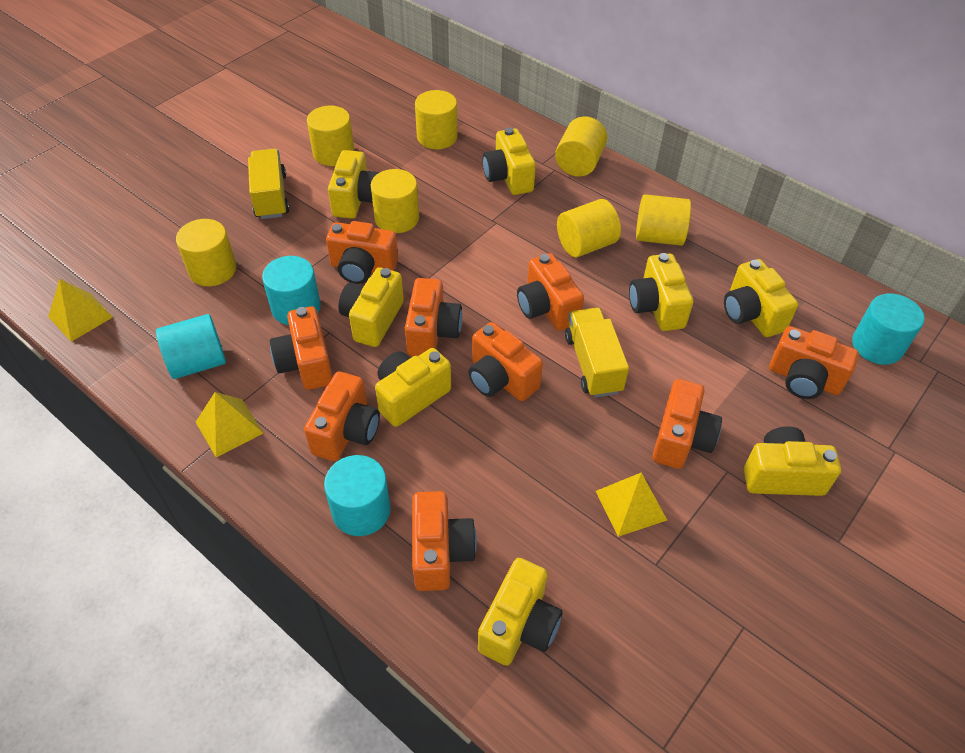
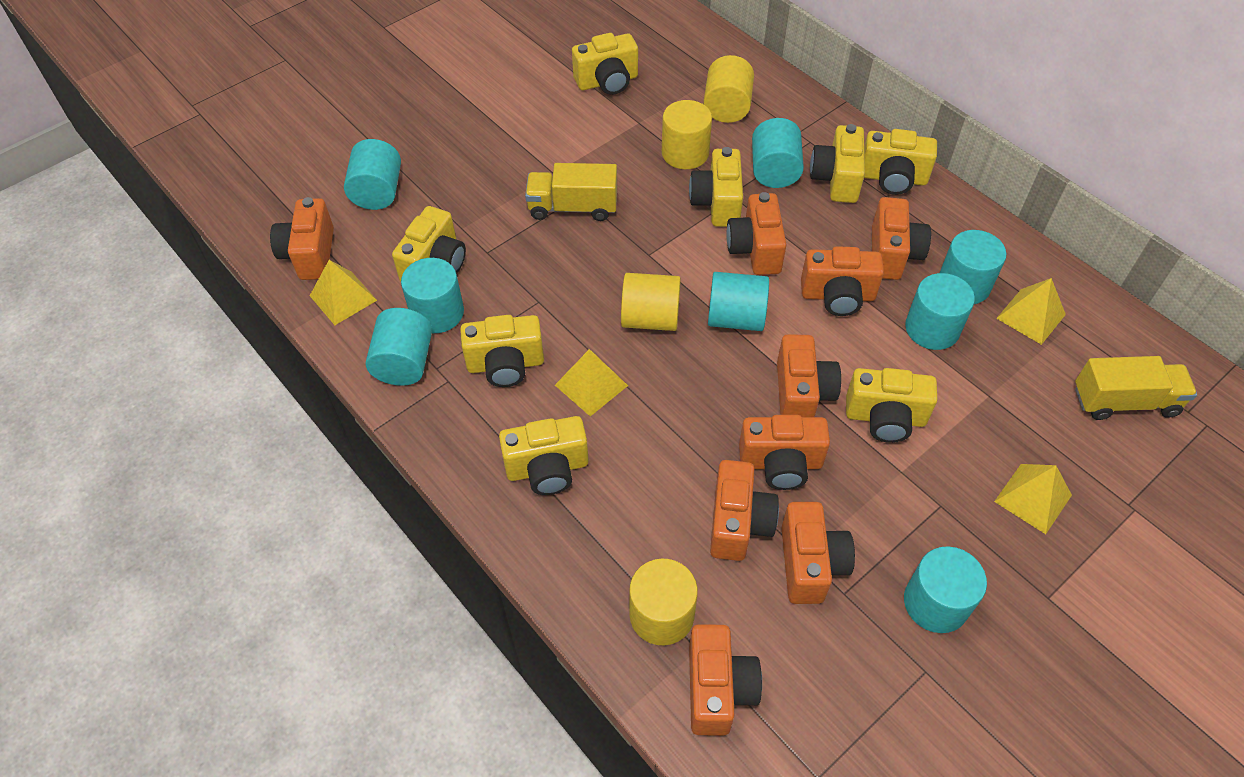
turquoise cylinder: 4 -> 8
yellow cylinder: 7 -> 4
yellow pyramid: 3 -> 4

